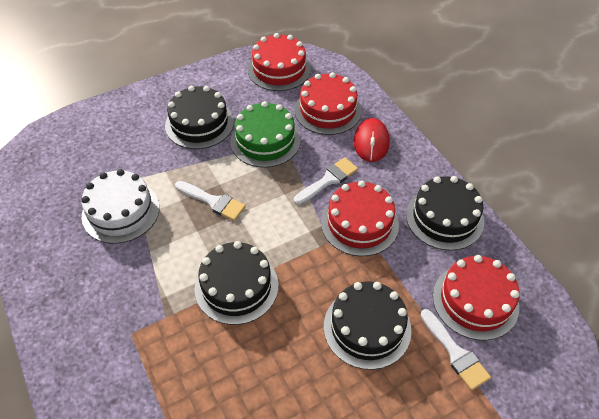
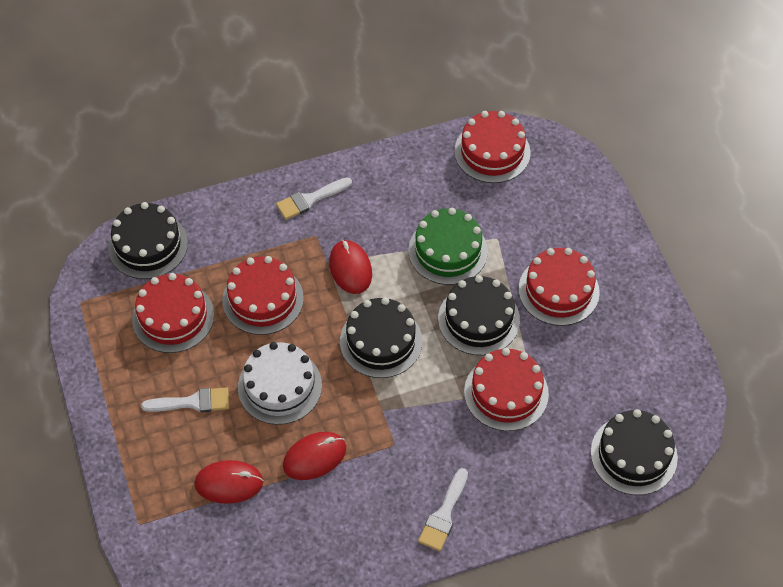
red cake: 4 -> 5
red mouse: 1 -> 3

